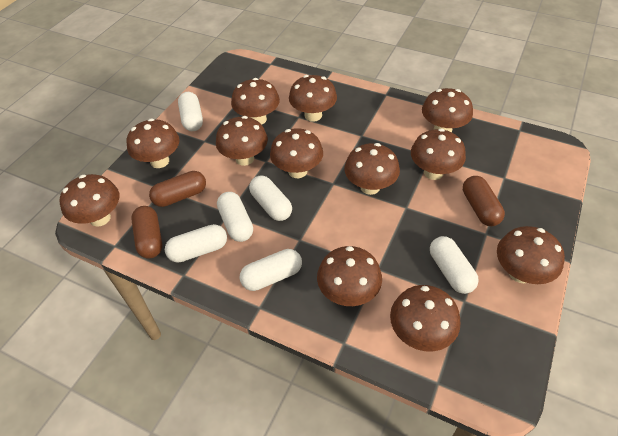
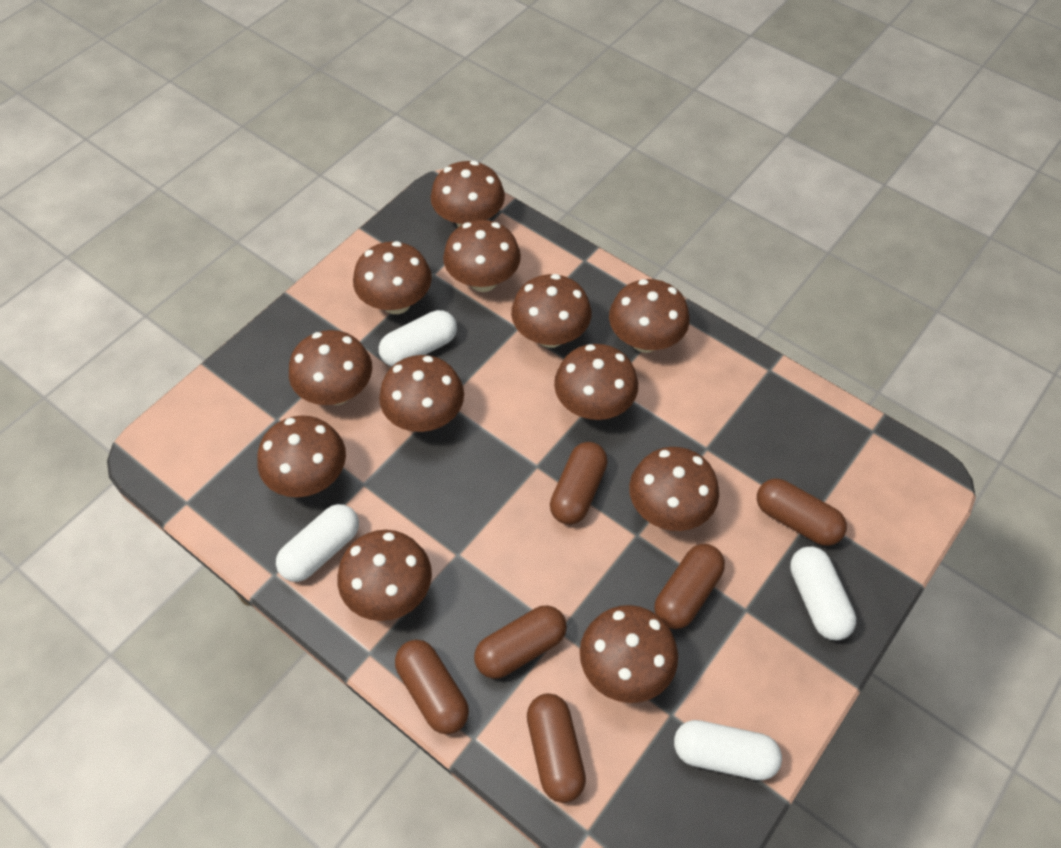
brown capsule: 3 -> 6
white capsule: 6 -> 4

